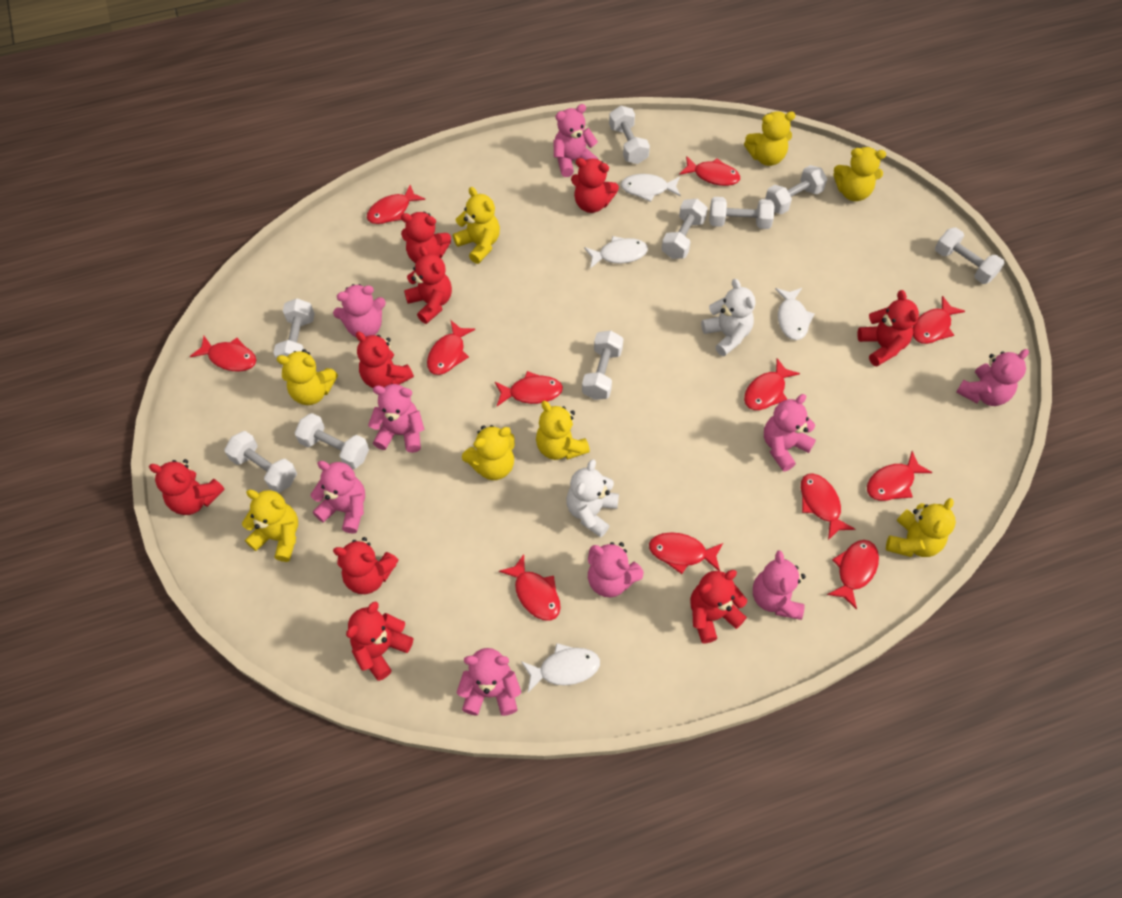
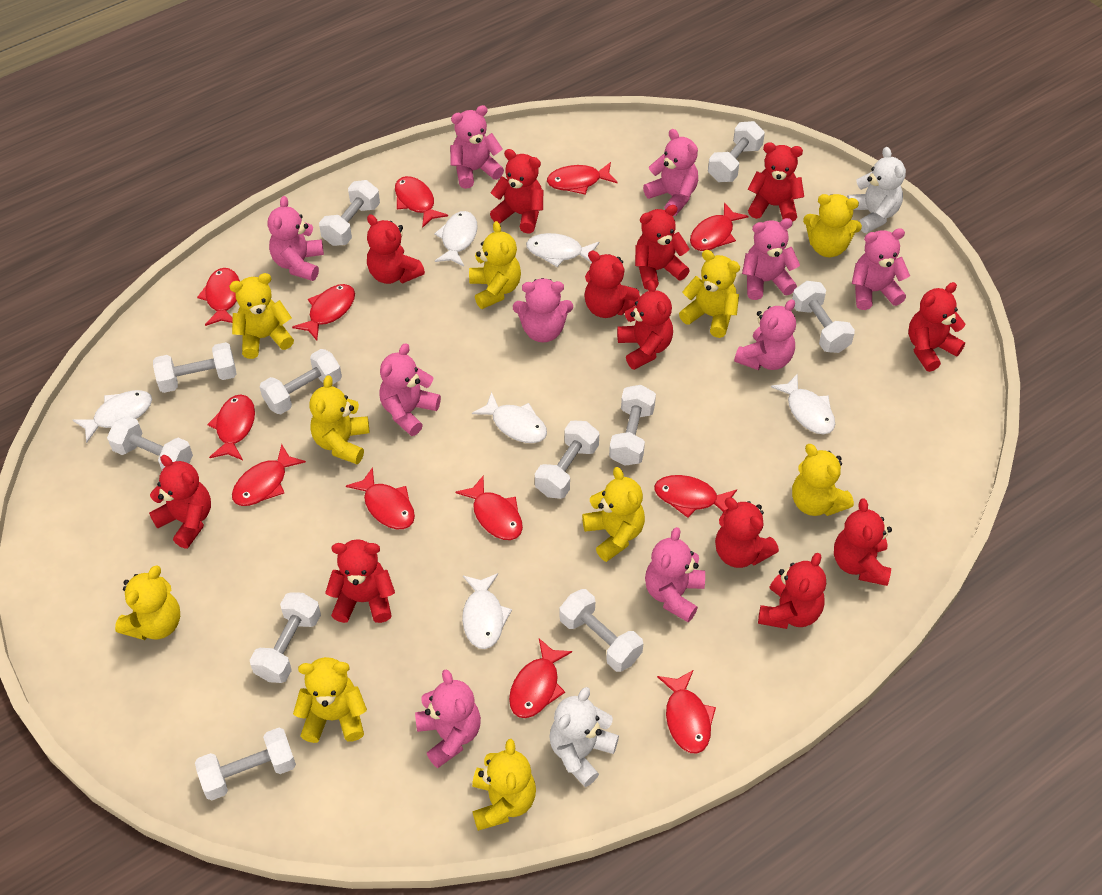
pink teddy bear: 9 -> 10
red teddy bear: 9 -> 12
white dumbbell: 9 -> 11
white fish: 4 -> 6
yellow teddy bear: 8 -> 10

